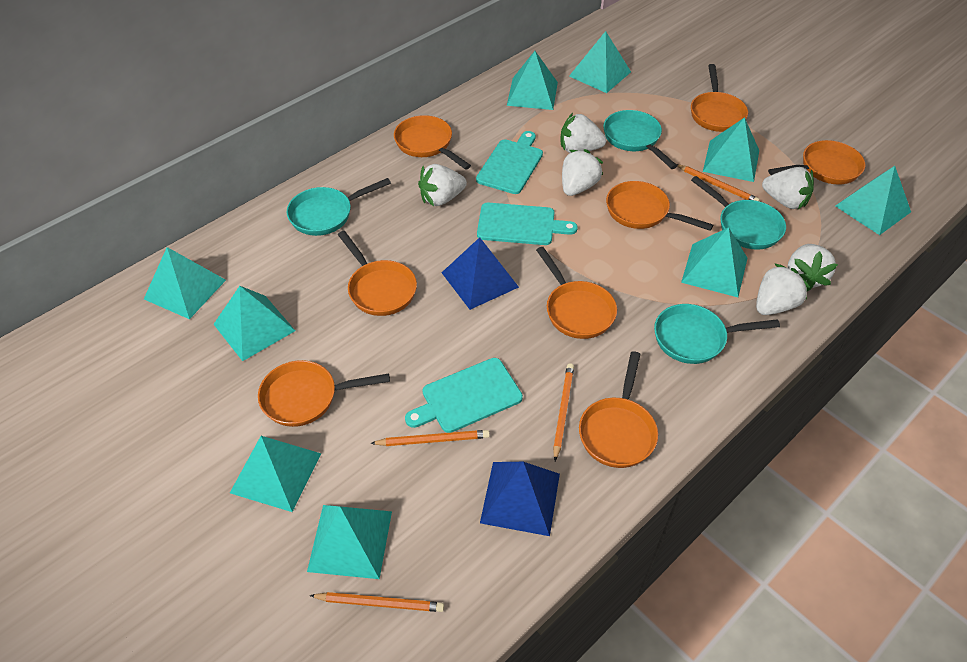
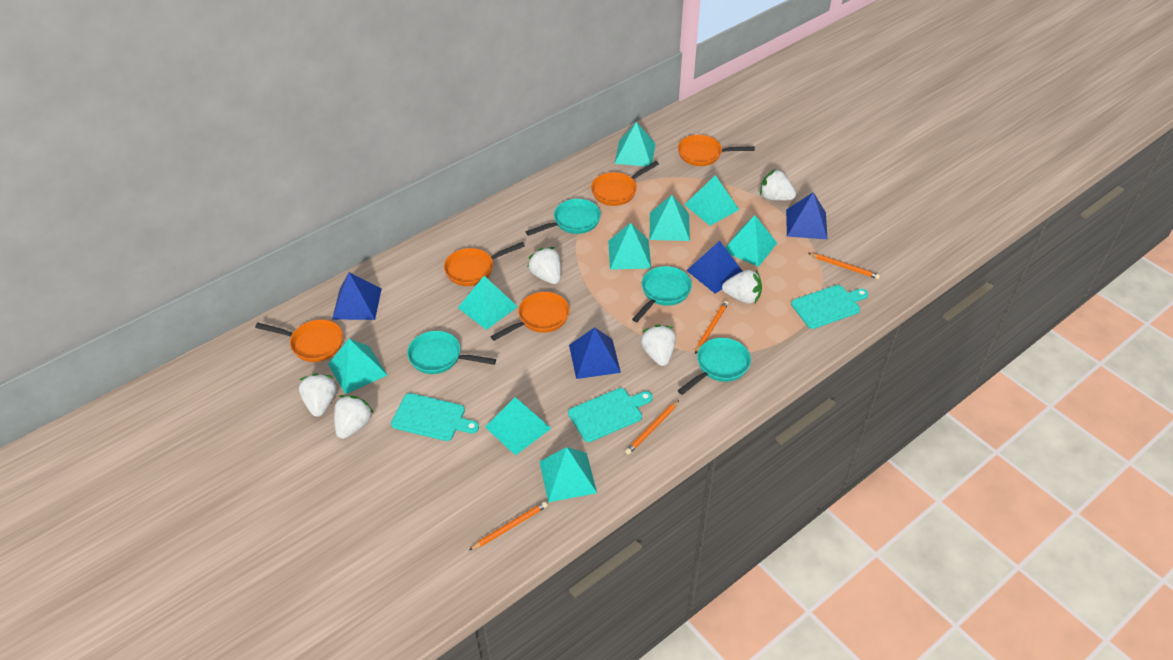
blue pyramid: 2 -> 4
orange pan: 8 -> 5

